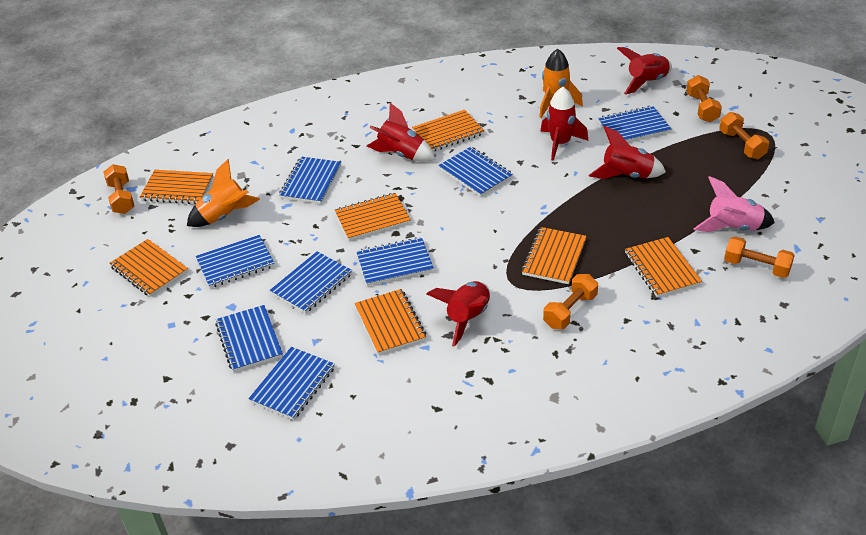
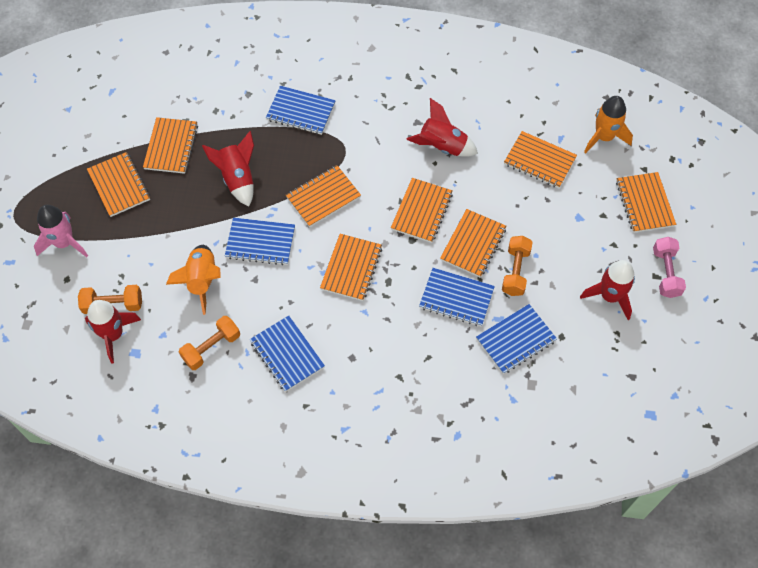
blue notebook: 8 -> 5
orange dumbbell: 5 -> 3
orange notebook: 7 -> 8
pink dumbbell: 0 -> 1
red rocket: 5 -> 4

